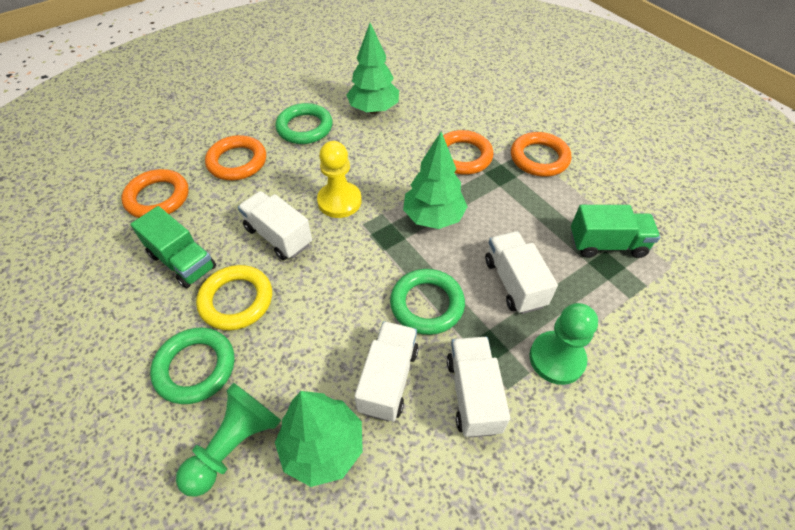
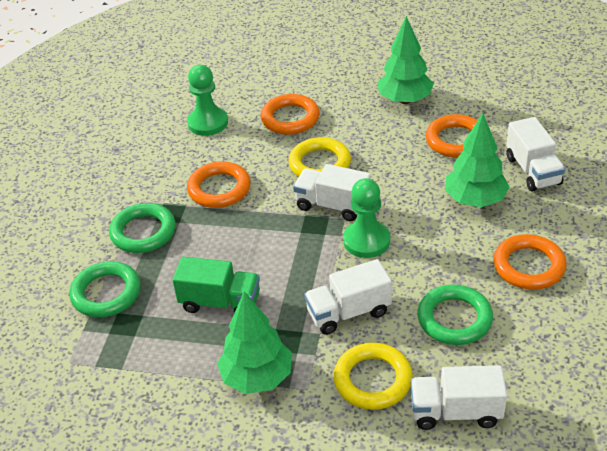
green truck: 2 -> 1
yellow pawn: 1 -> 0
yellow ring: 1 -> 2

